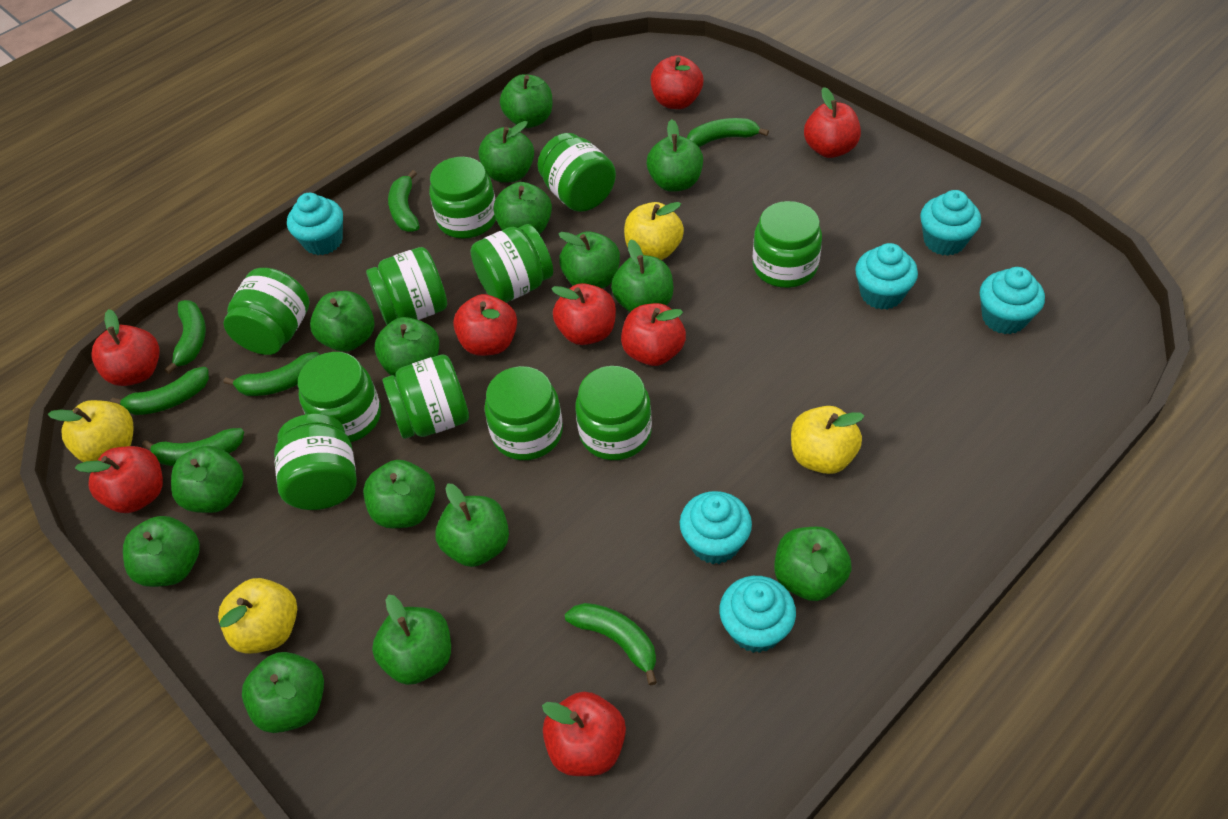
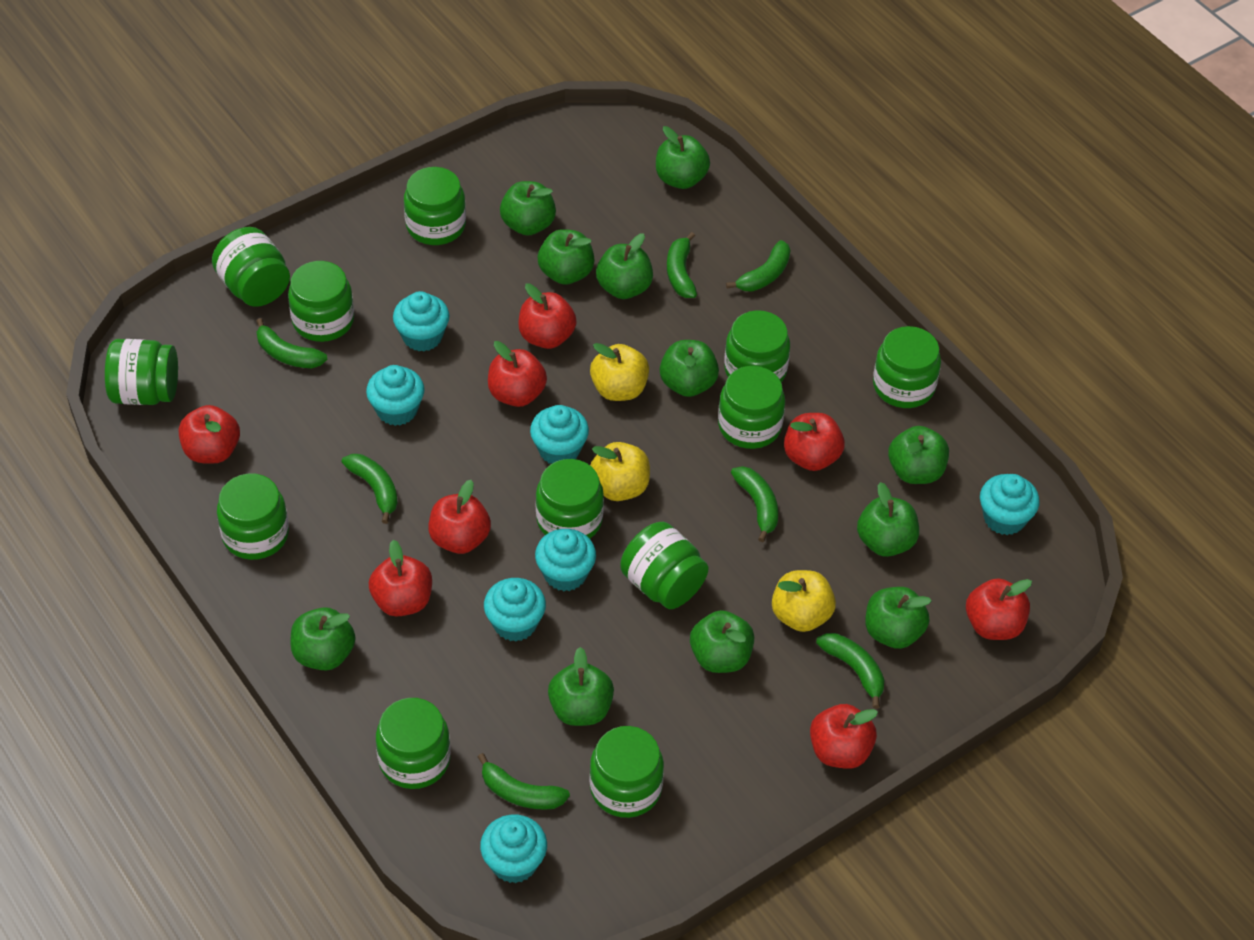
green apple: 15 -> 11
green jar: 11 -> 12
turquoise cupcake: 6 -> 7
yellow apple: 4 -> 3

